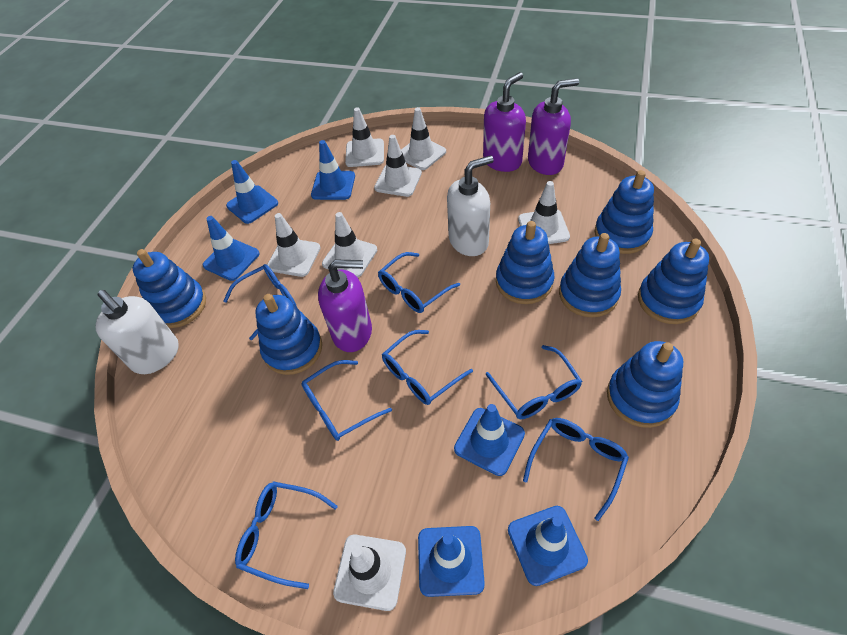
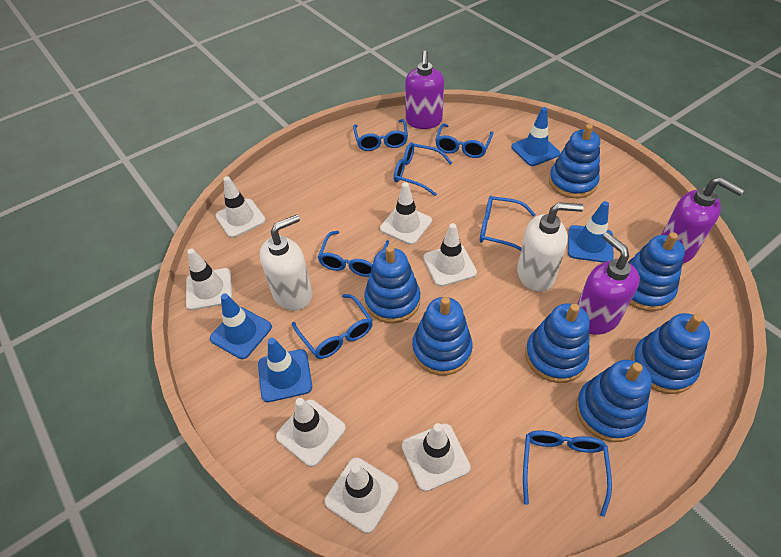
blue traffic cone: 6 -> 4

